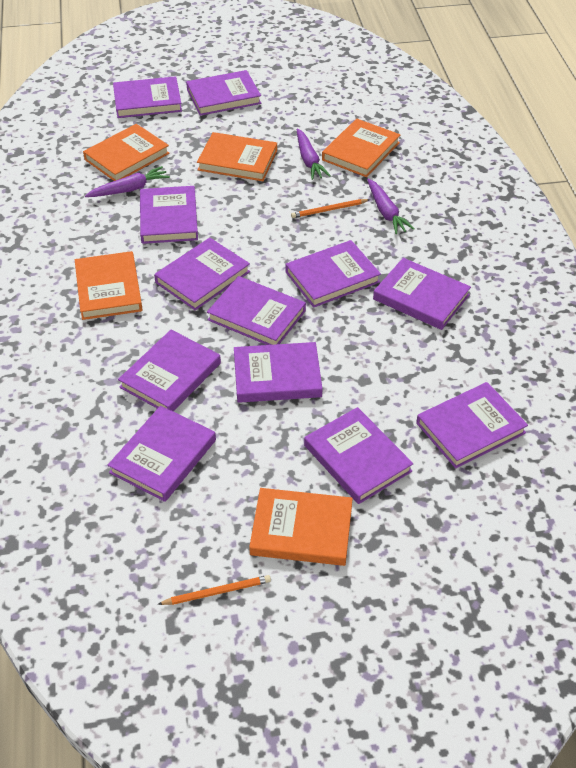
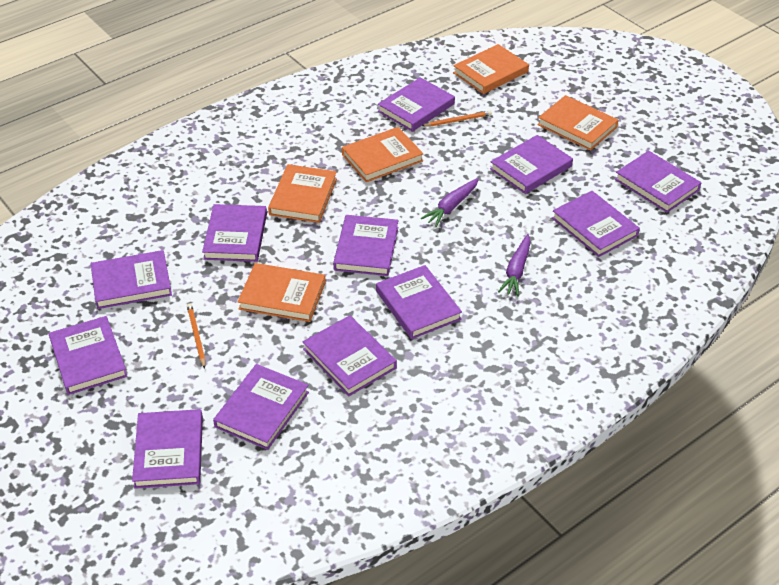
purple carrot: 3 -> 2

